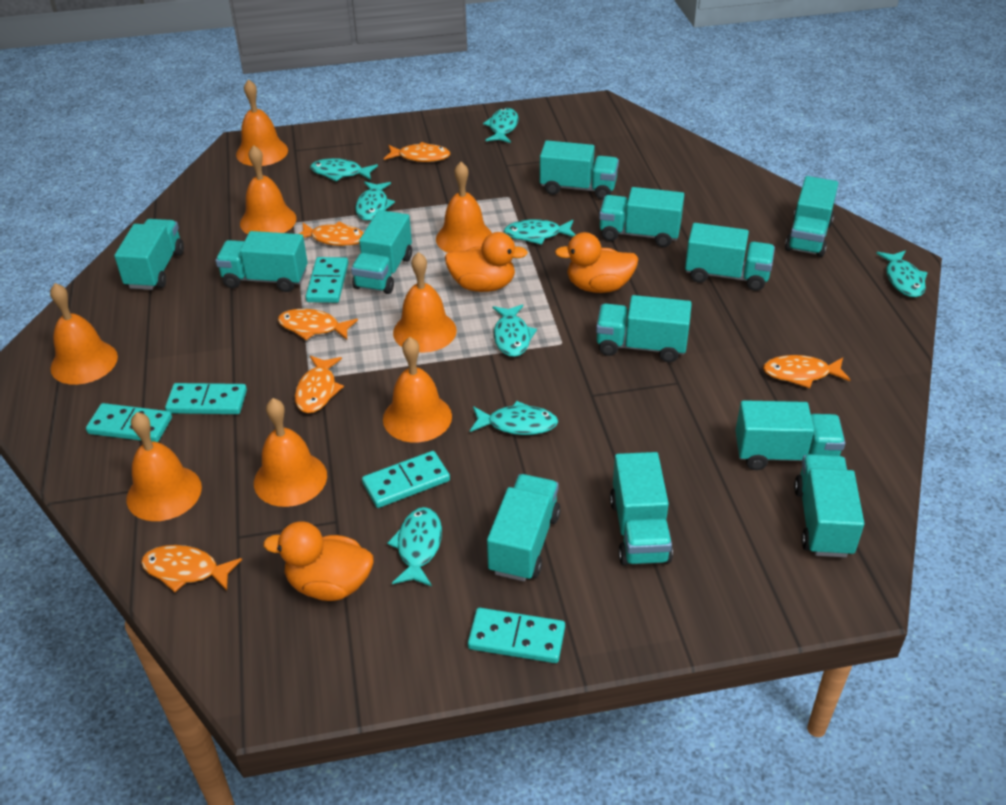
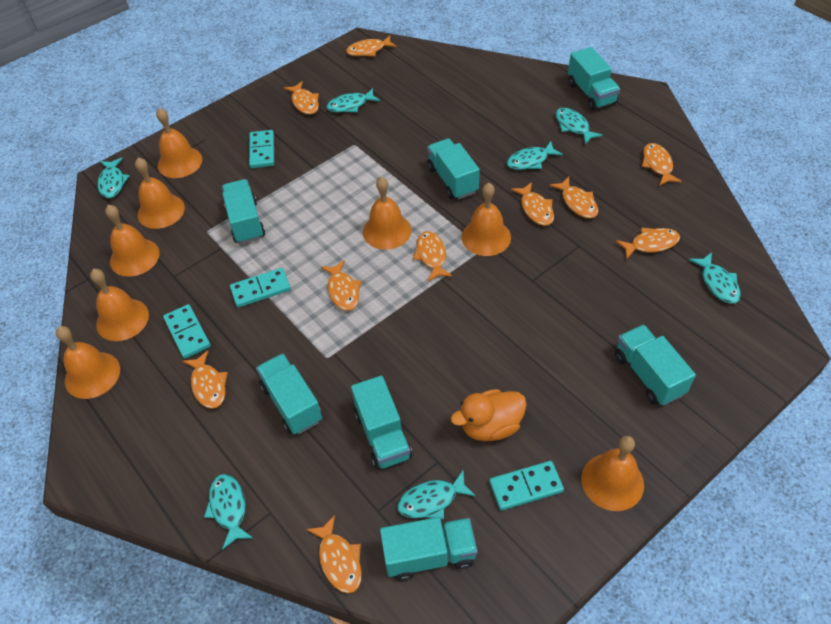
orange duck: 3 -> 1
orange fish: 6 -> 10
turquoise domino: 5 -> 4
turquoise fish: 8 -> 7
turquoise truck: 12 -> 7

